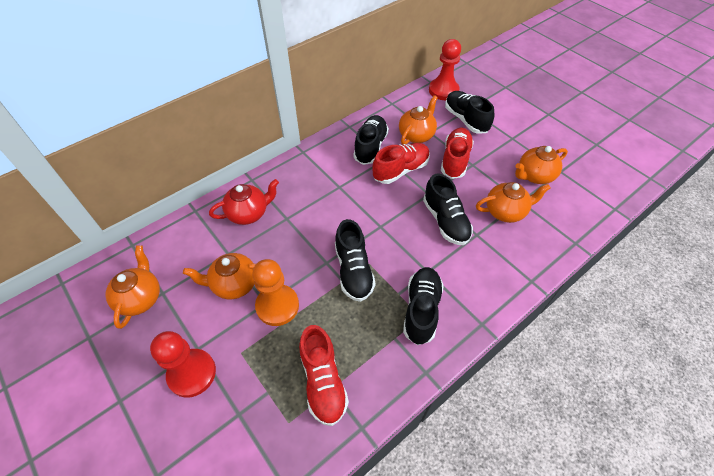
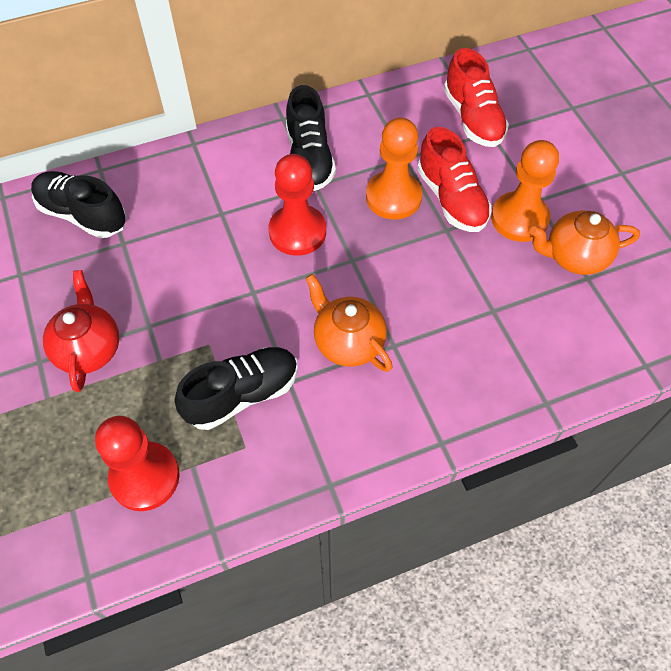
black shoe: 5 -> 3
orange pawn: 1 -> 2
orange teapot: 5 -> 2
red shoe: 3 -> 2

